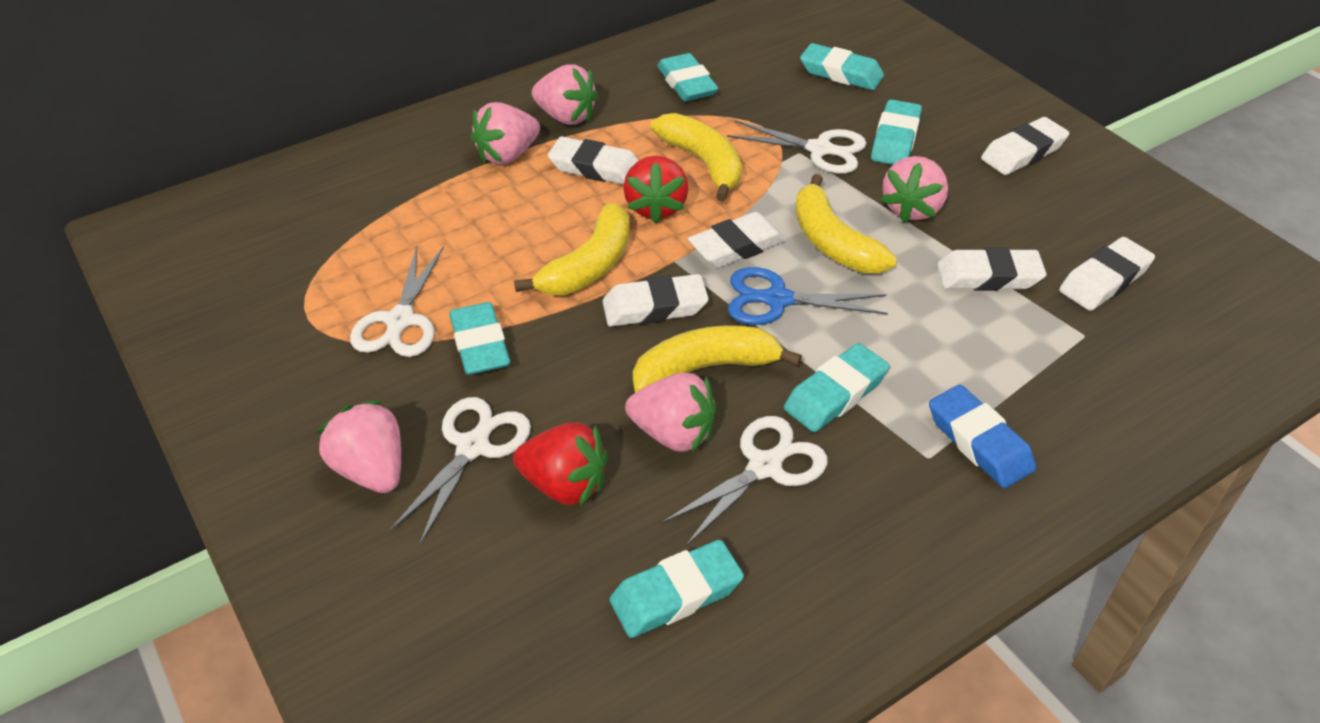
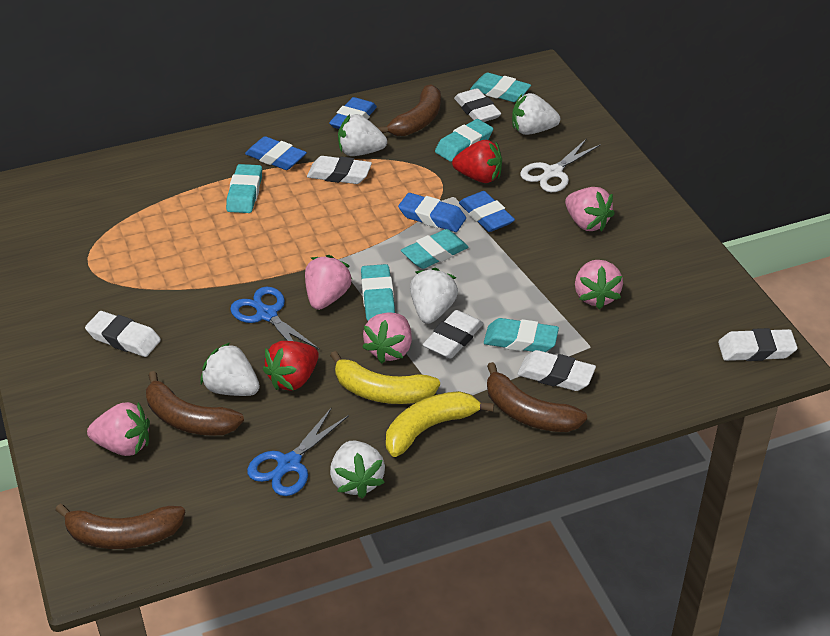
blue eraser: 1 -> 4
blue scissors: 1 -> 2
brown banana: 0 -> 4
white scissors: 4 -> 1
white strawberry: 0 -> 5
yellow banana: 4 -> 2

